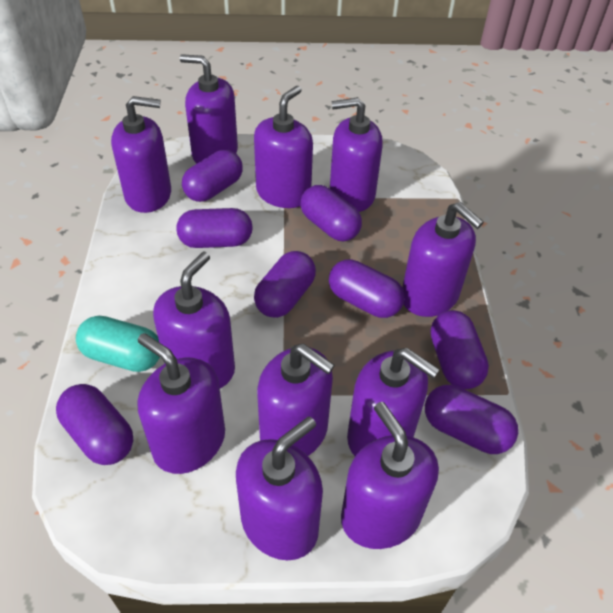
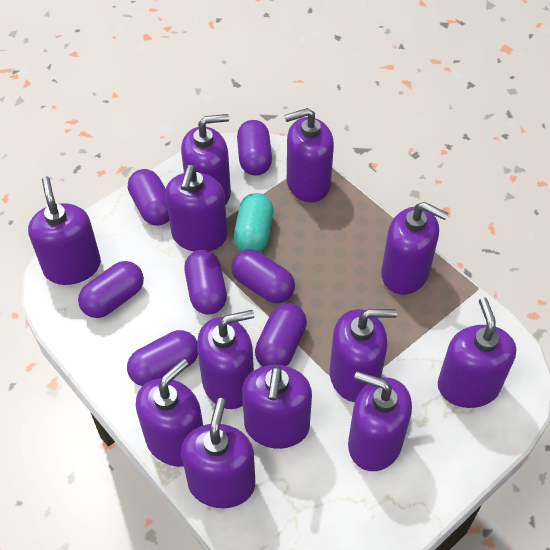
purple capsule: 8 -> 7
purple soap dispenser: 11 -> 12

